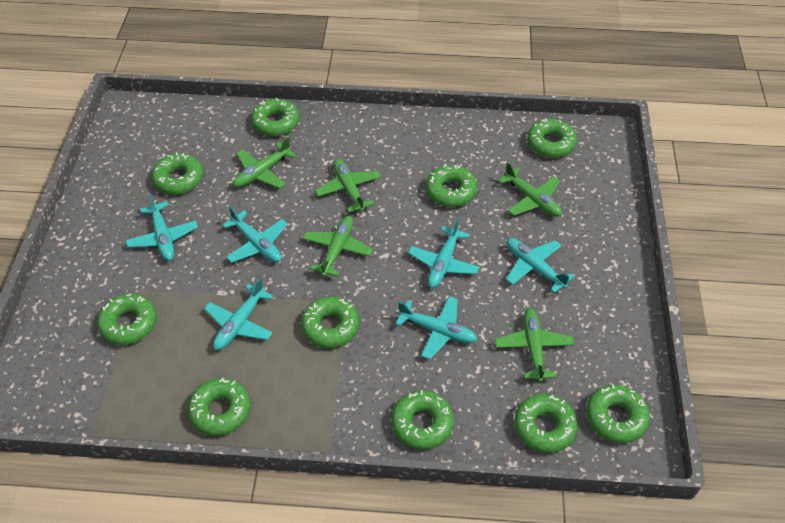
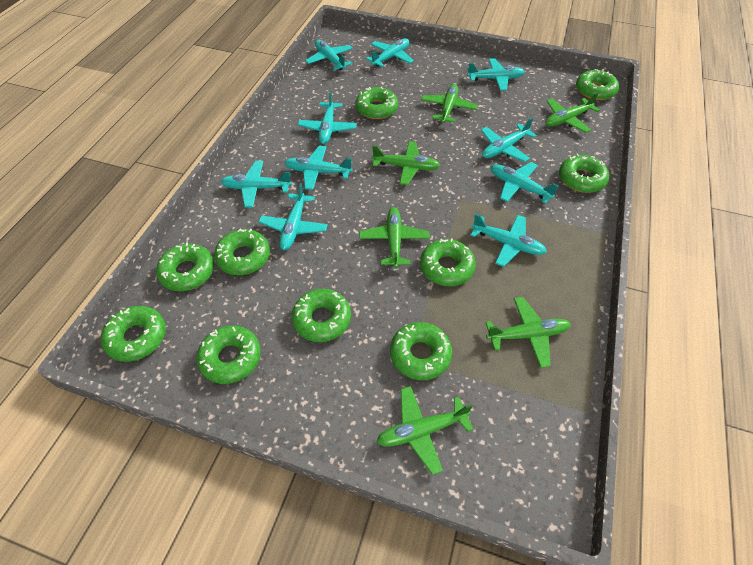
green plane: 5 -> 6
turquoise plane: 6 -> 10

